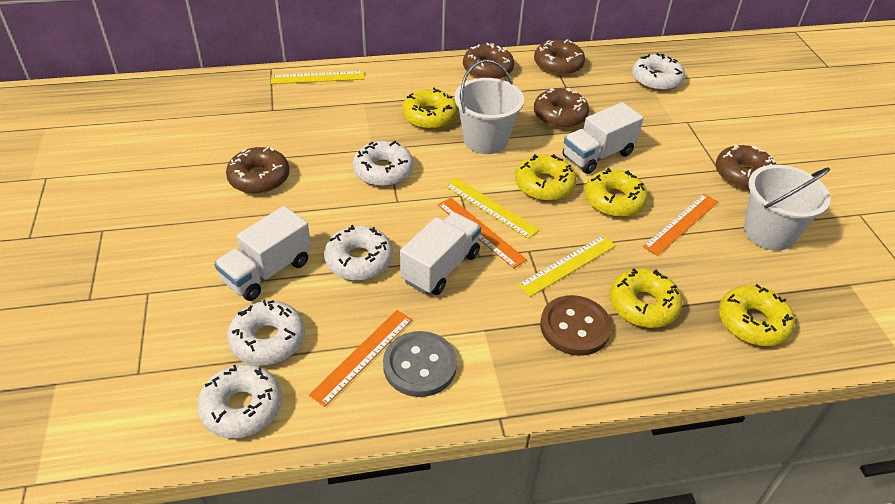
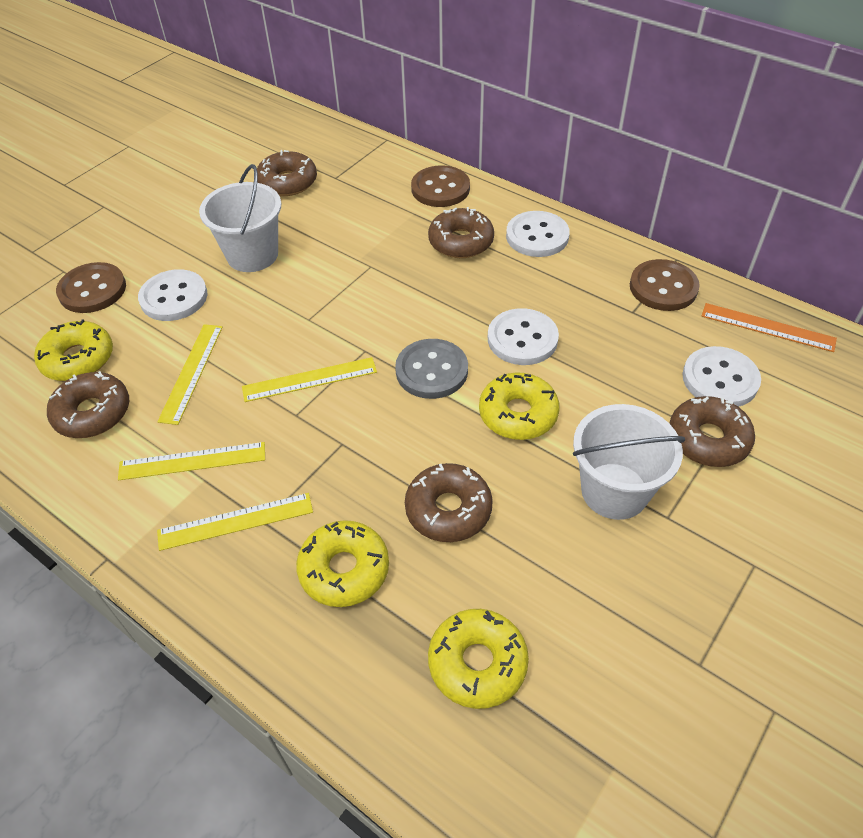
brown button: 1 -> 3
orange ruler: 3 -> 1
white button: 0 -> 4
white donut: 5 -> 0
white truck: 3 -> 0
yellow donut: 5 -> 4
yellow ruler: 3 -> 4

